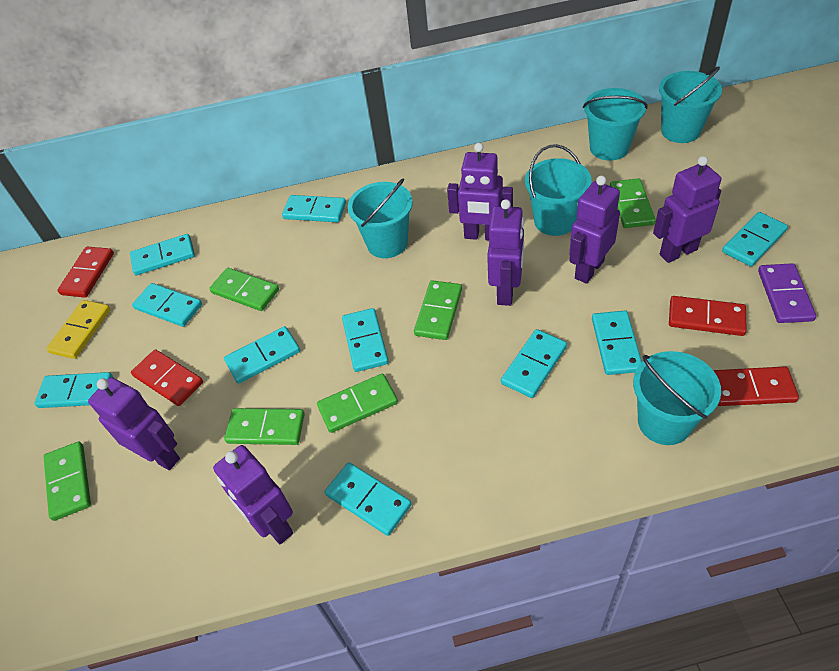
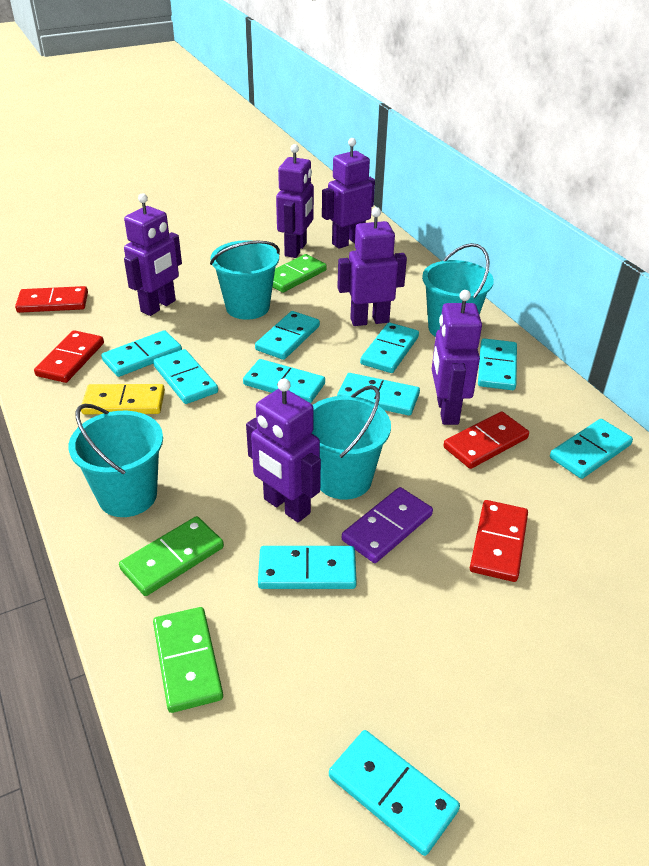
green domino: 6 -> 3
turquoise bucket: 5 -> 4

